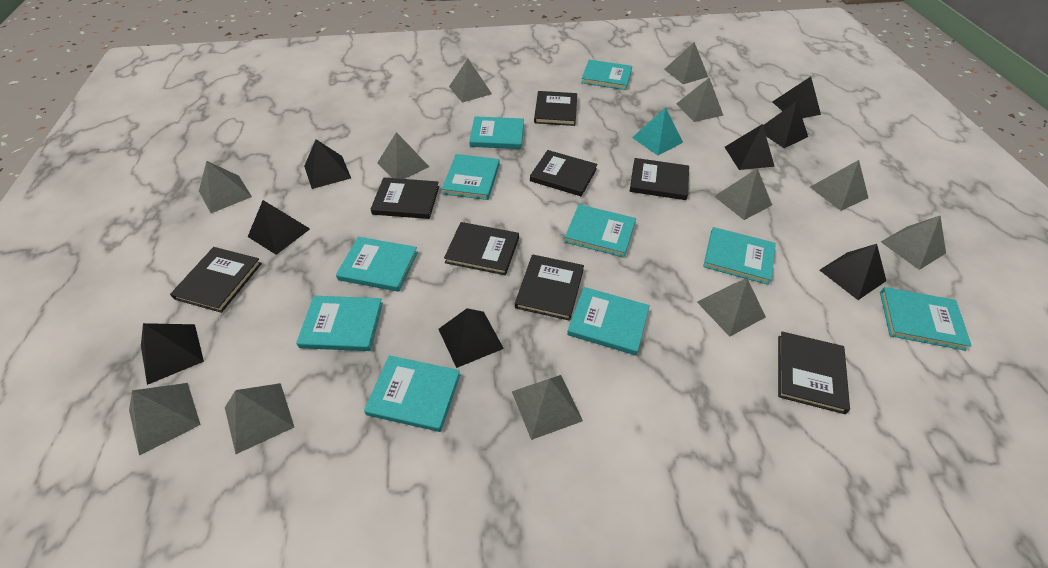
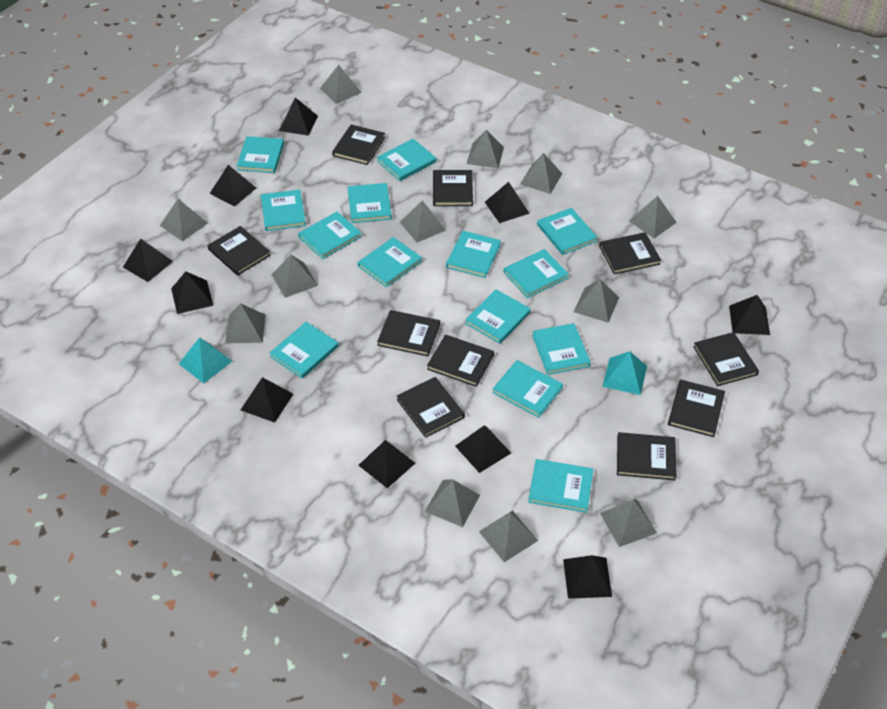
black book: 8 -> 10
black pyramid: 8 -> 10
turquoise book: 10 -> 14
turquoise pyramid: 1 -> 2

